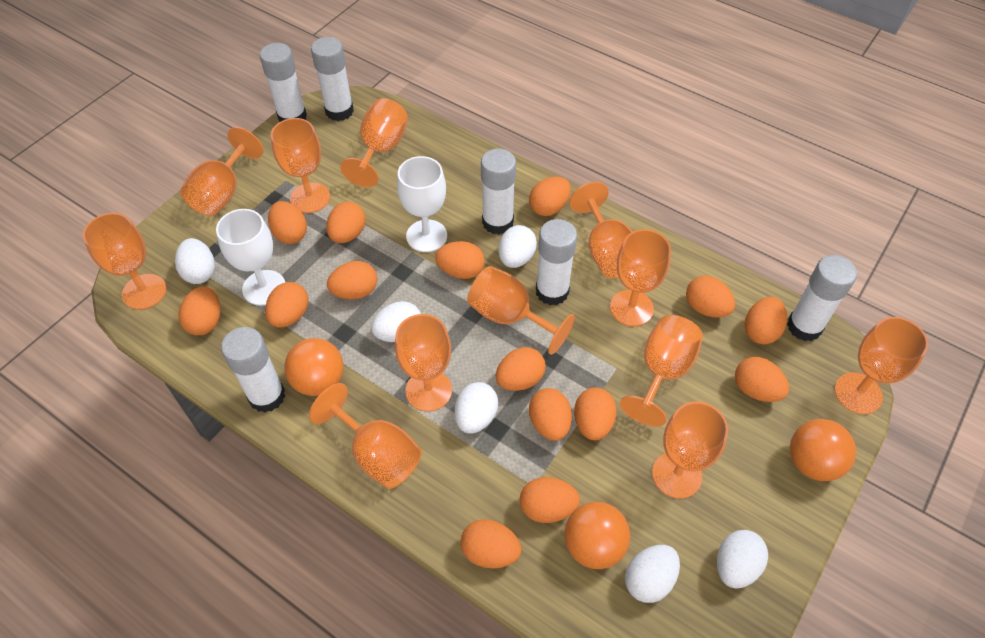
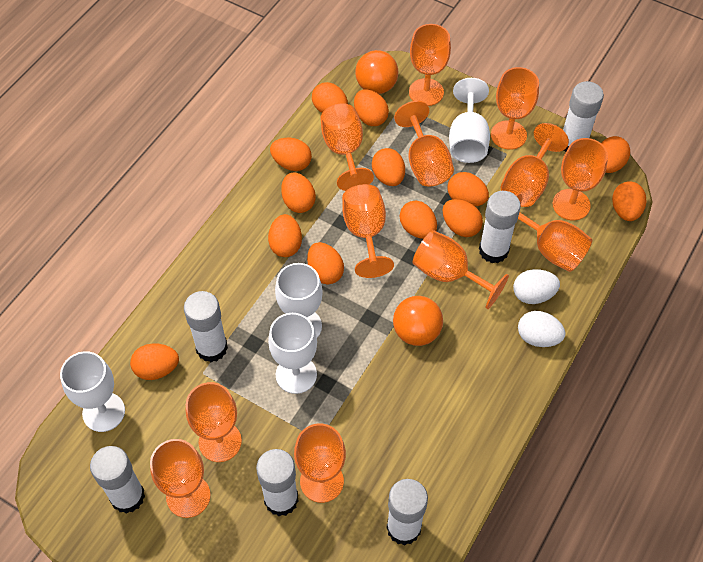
orange ball: 3 -> 2
orange egg: 15 -> 13
white egg: 6 -> 2
white goblet: 2 -> 4

